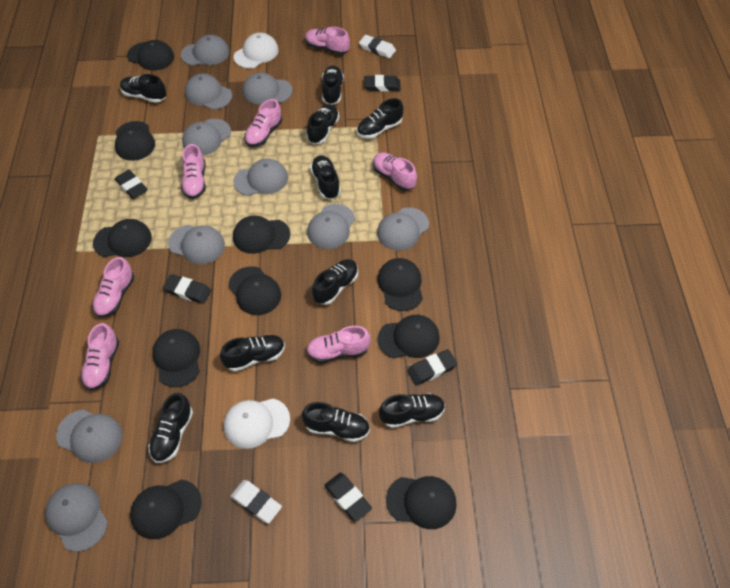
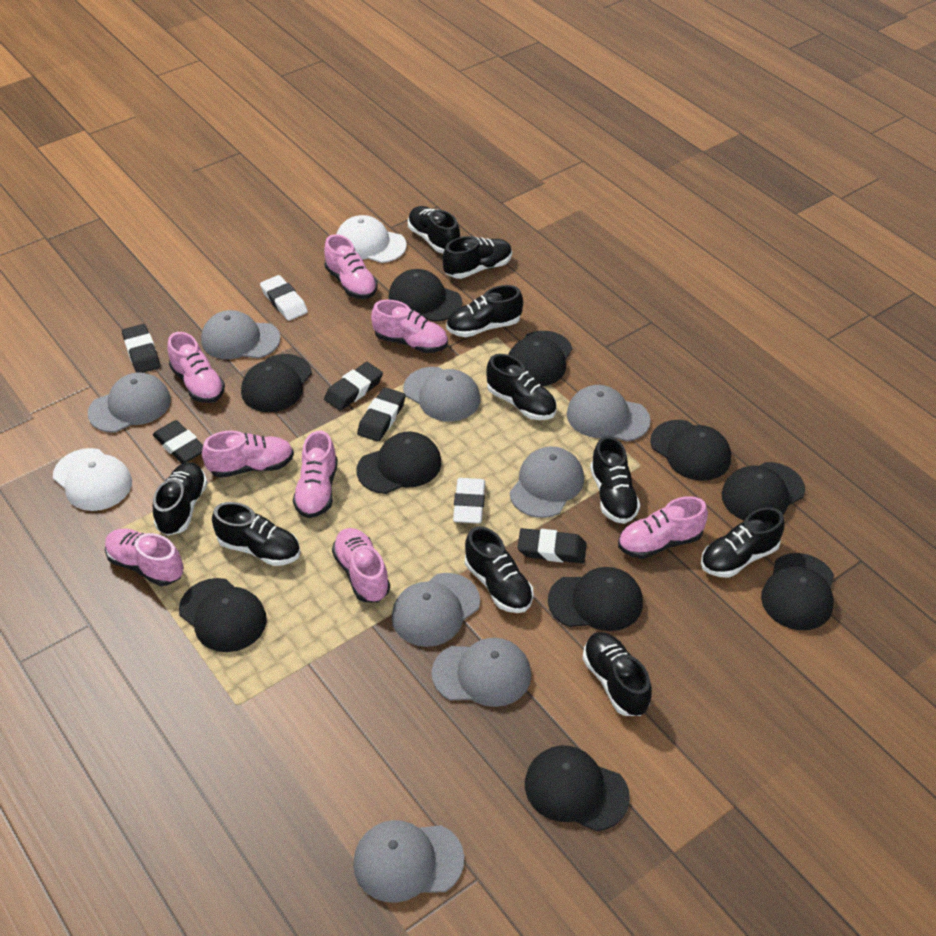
grey cap: 10 -> 8
pink shoe: 7 -> 8

